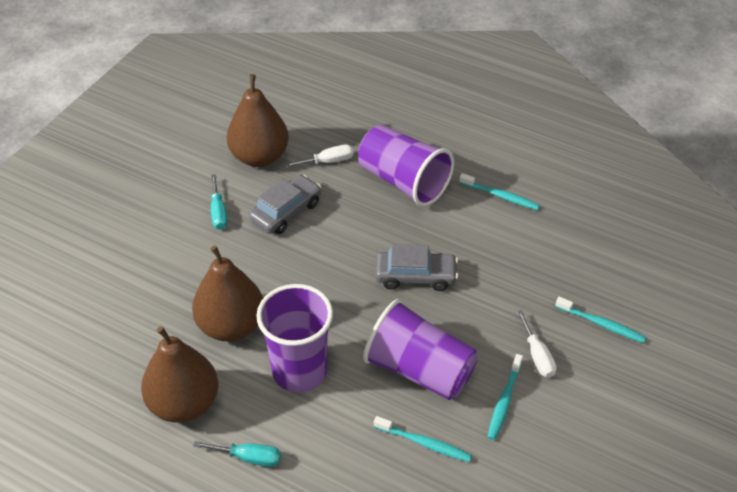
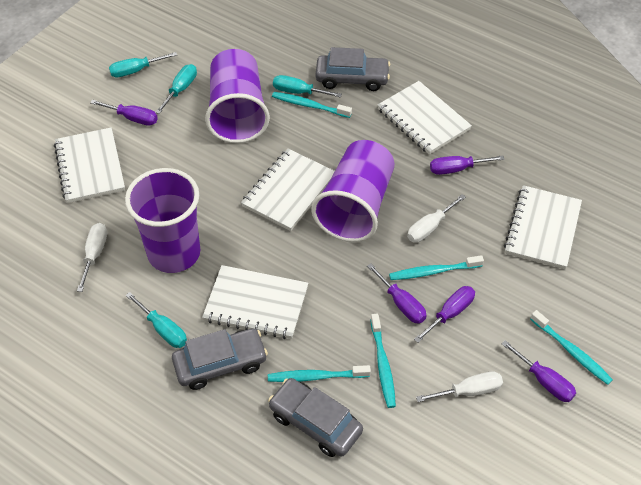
brown pear: 3 -> 0
grey car: 2 -> 3
purple screwdriver: 0 -> 5
turquoise screwdriver: 2 -> 4
turquoise toothbrush: 4 -> 5
white notebook: 0 -> 5
white screwdriver: 2 -> 3

